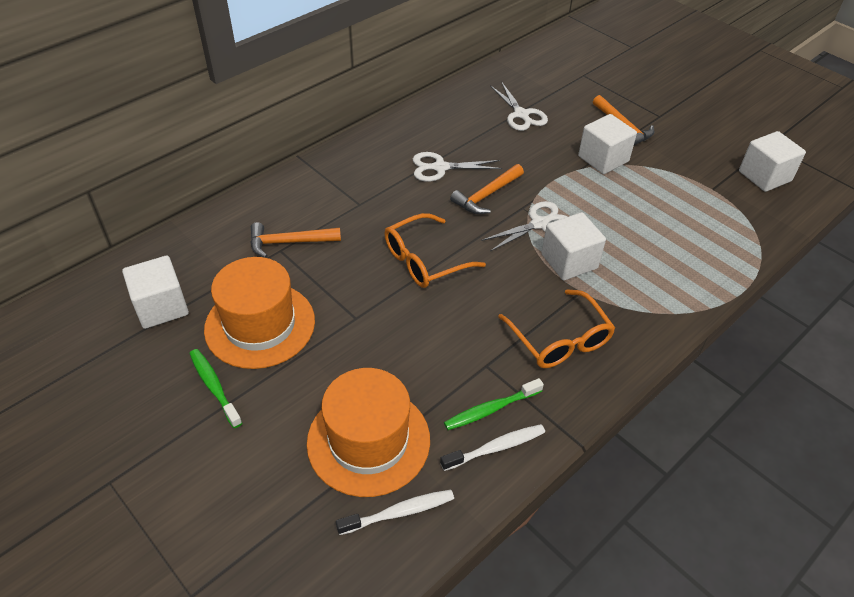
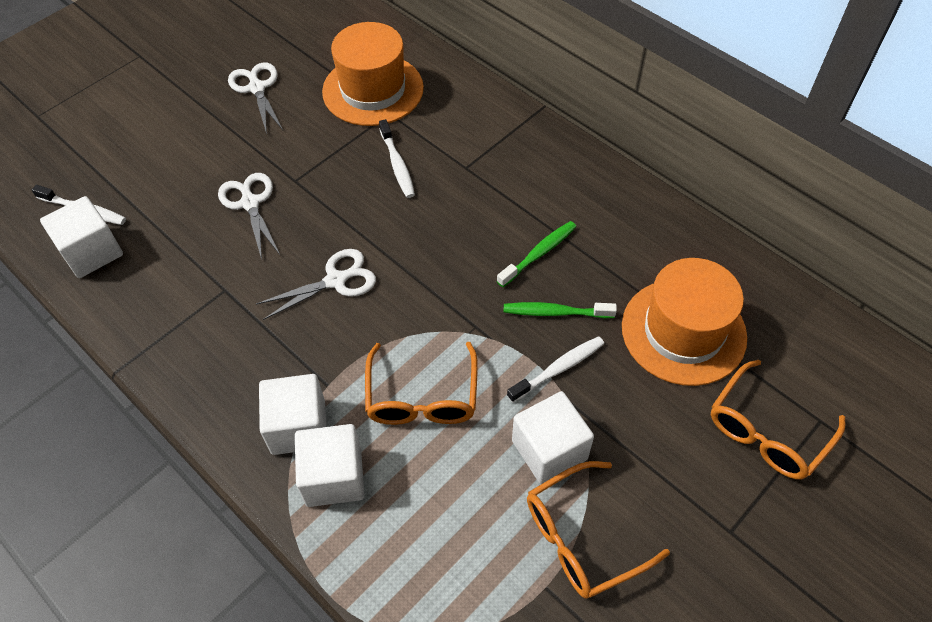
orange glasses: 2 -> 3
orange hammer: 3 -> 0
white toothbrush: 2 -> 3

